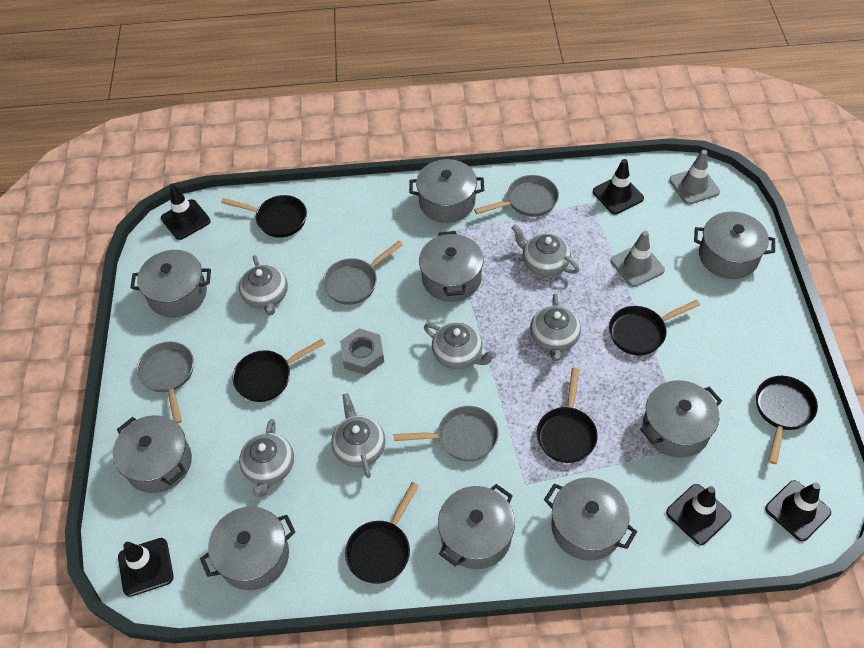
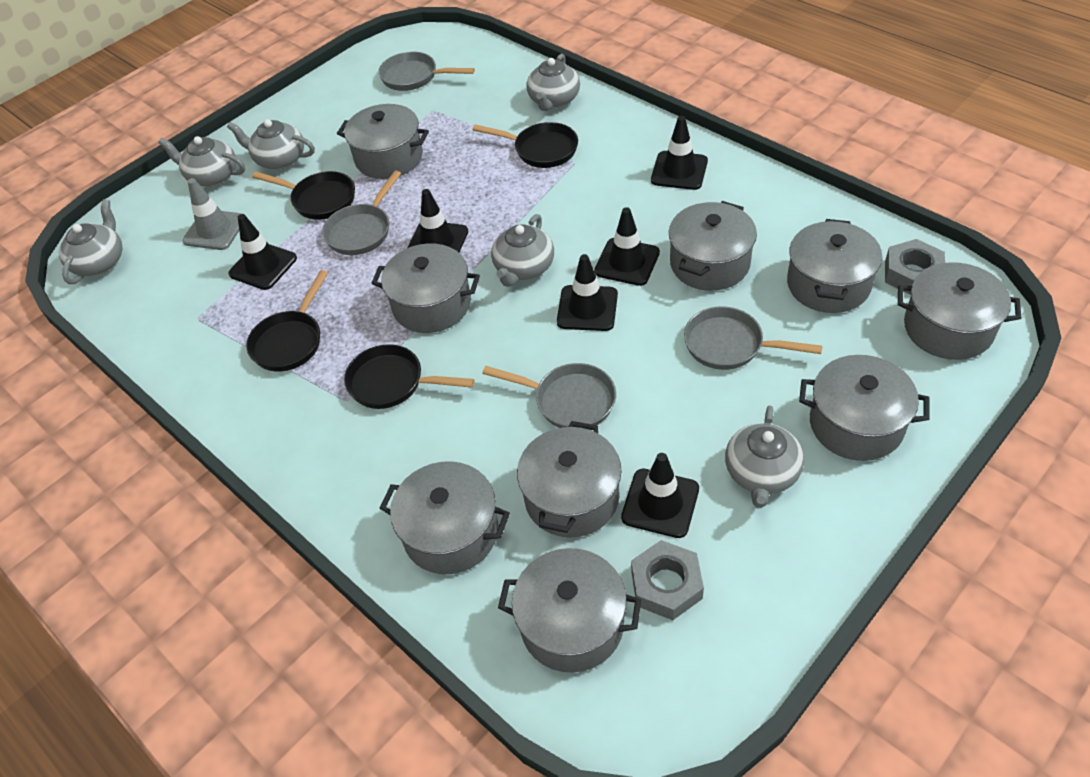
black pan: 6 -> 4
black traffic cone: 5 -> 6
grey nut: 1 -> 2
grey traffic cone: 2 -> 1

